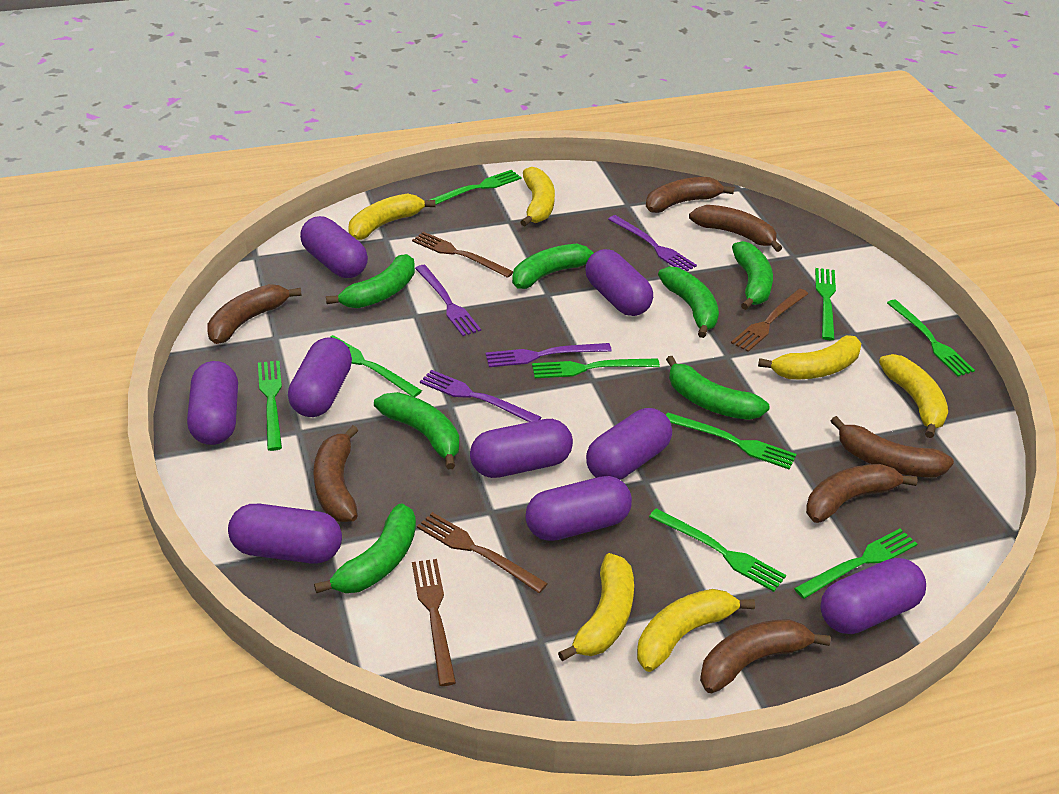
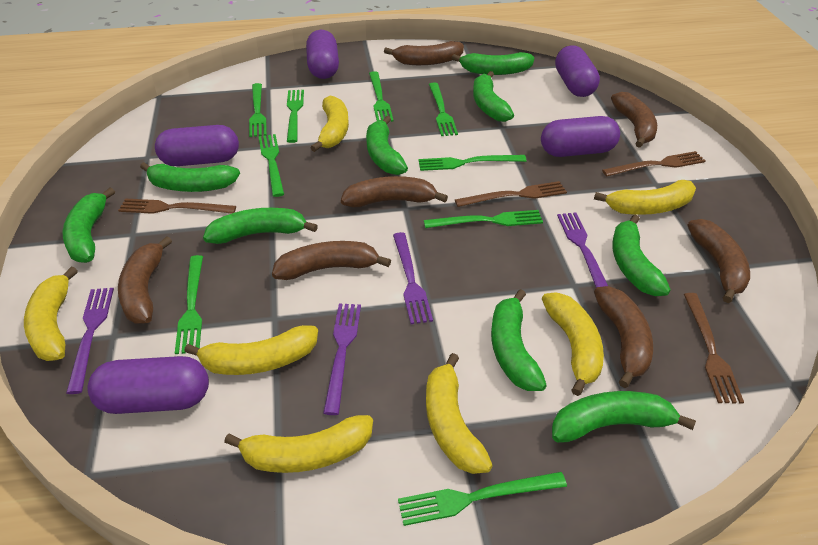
green banana: 7 -> 9
purple capsule: 9 -> 5
yellow banana: 6 -> 7

